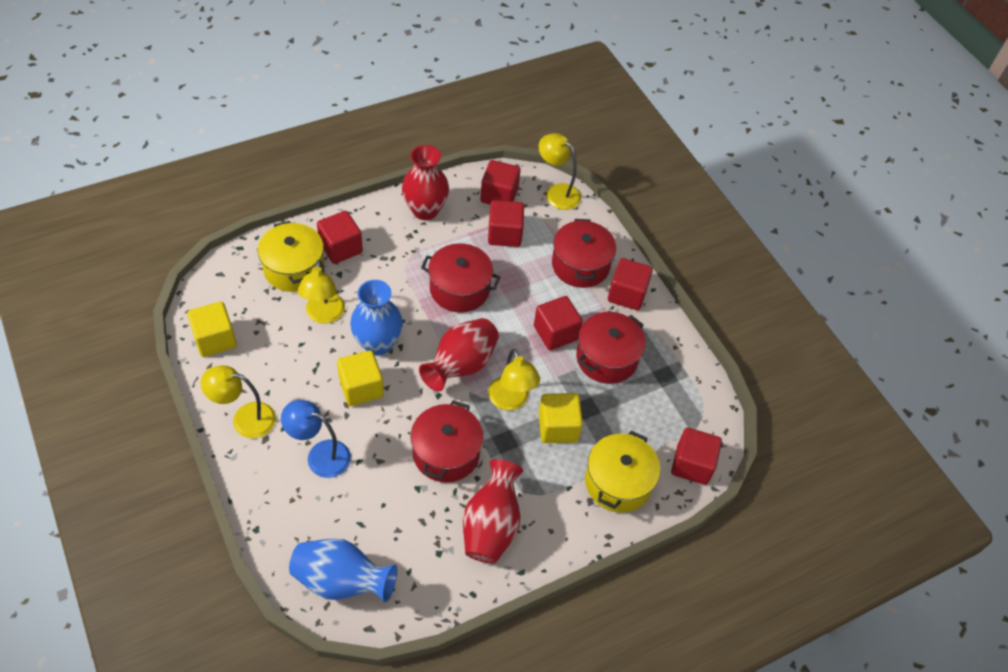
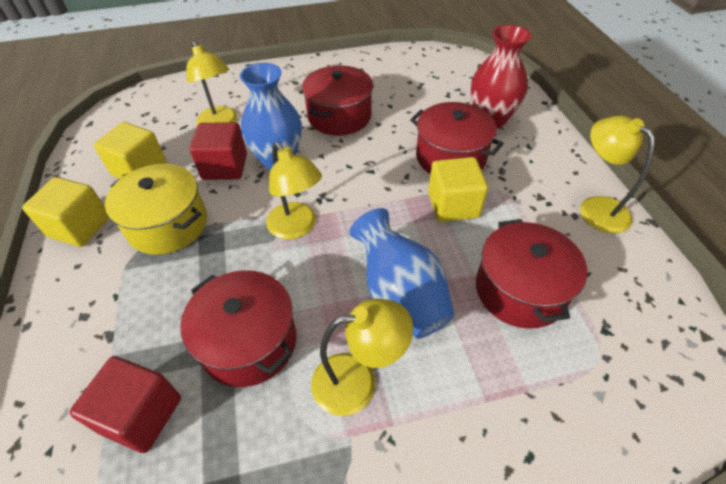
blue lamp: 1 -> 0
red cube: 6 -> 2
red vase: 3 -> 1
yellow pot: 2 -> 1

